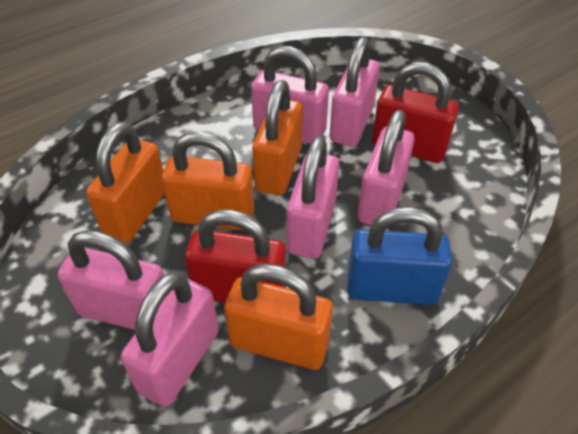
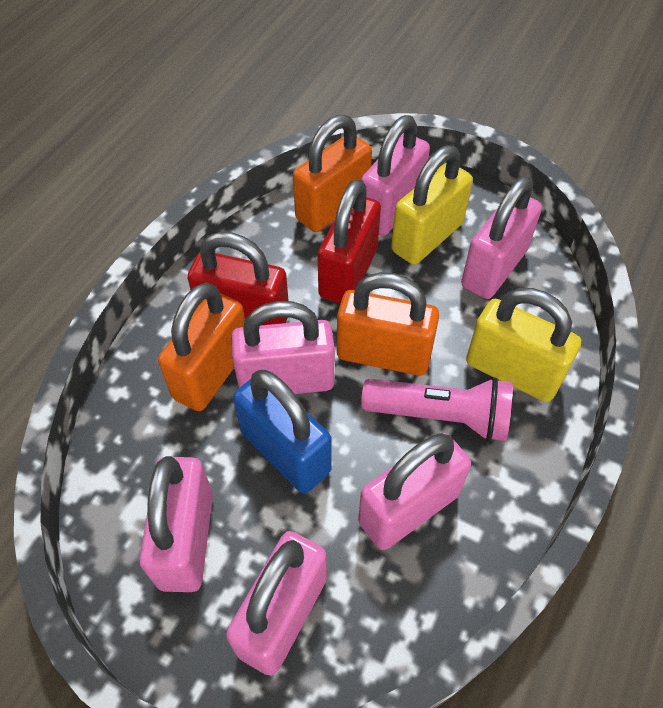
orange padlock: 4 -> 3
pink flashlight: 0 -> 1
yellow padlock: 0 -> 2

